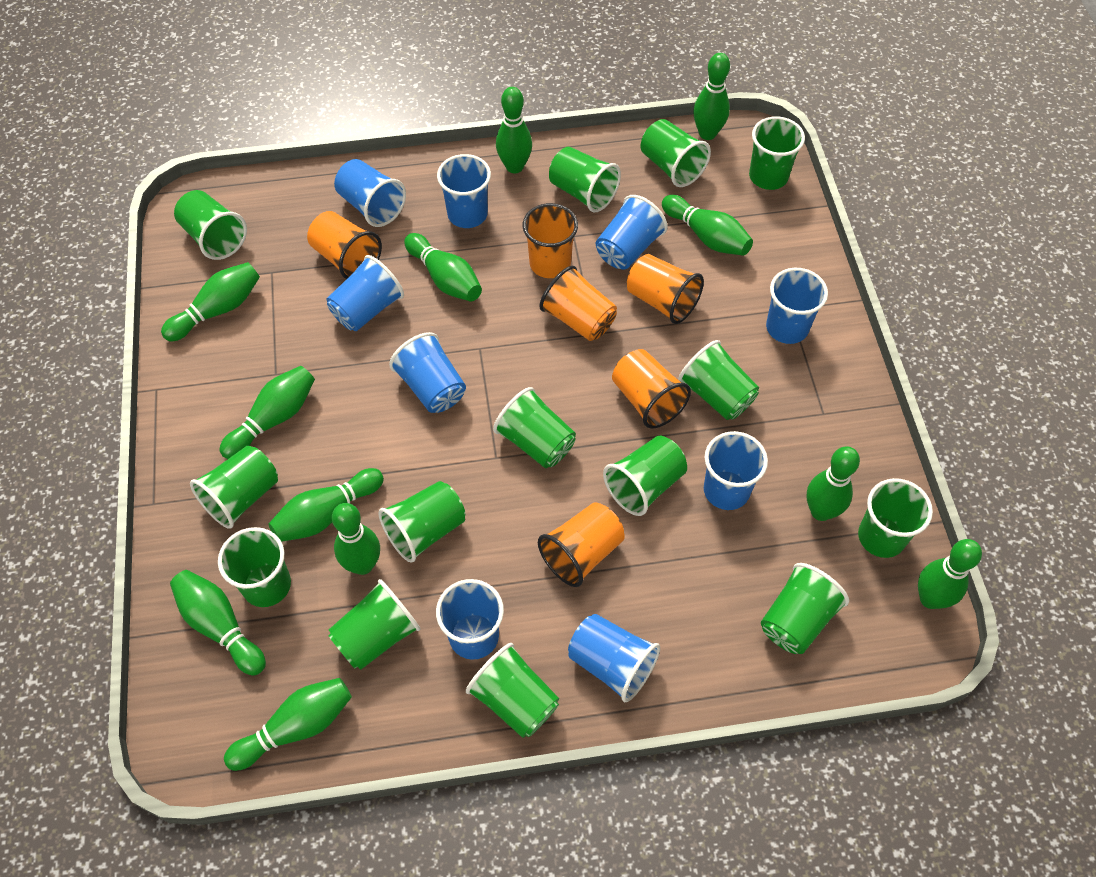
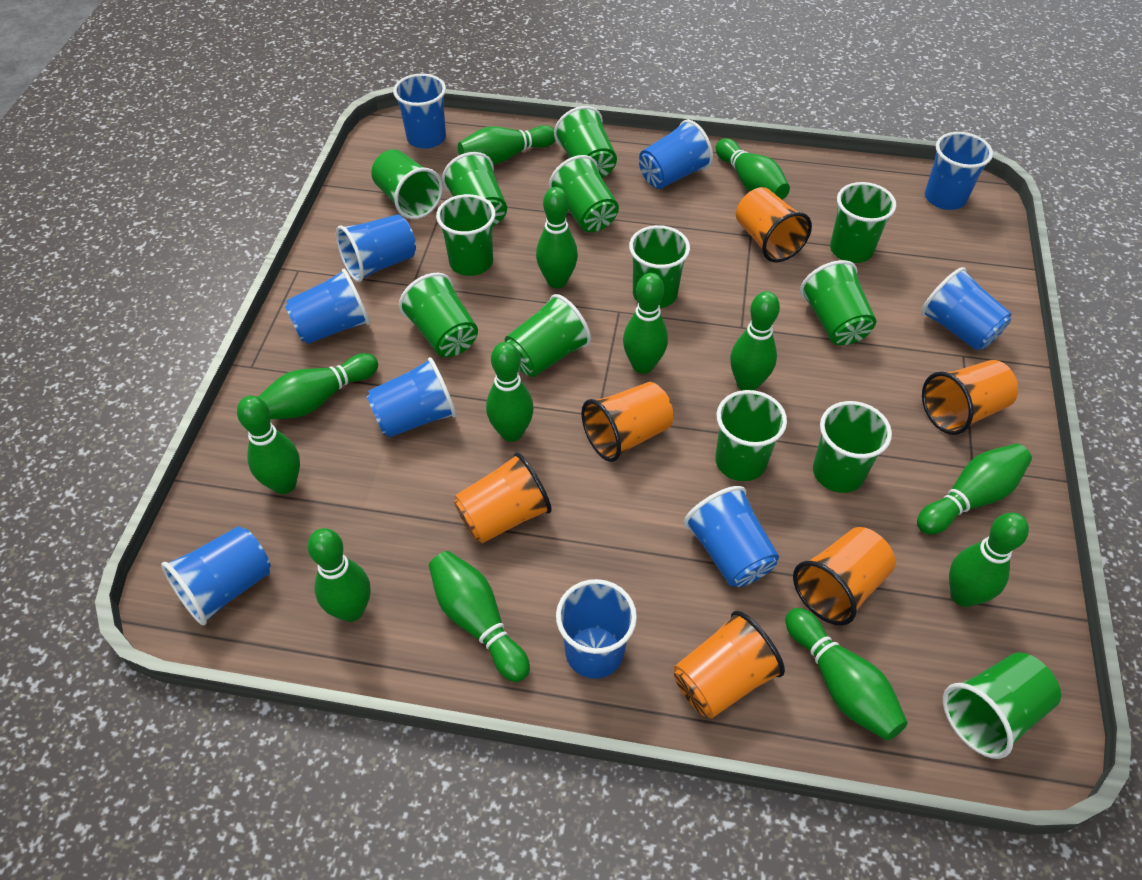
blue cup: 9 -> 10
green bowling pin: 12 -> 13
green cup: 14 -> 13

